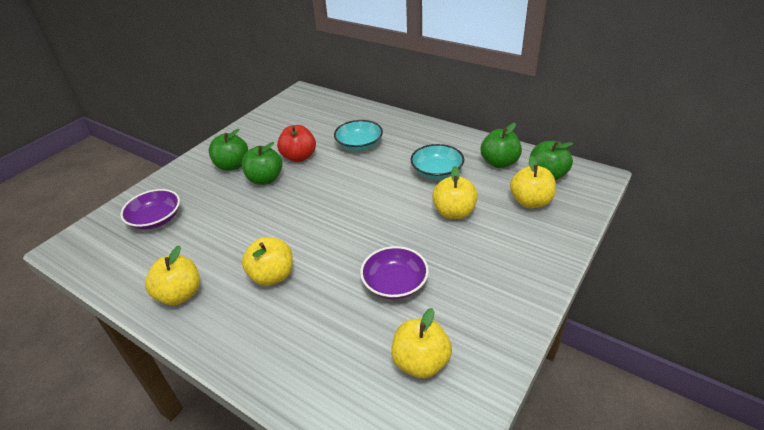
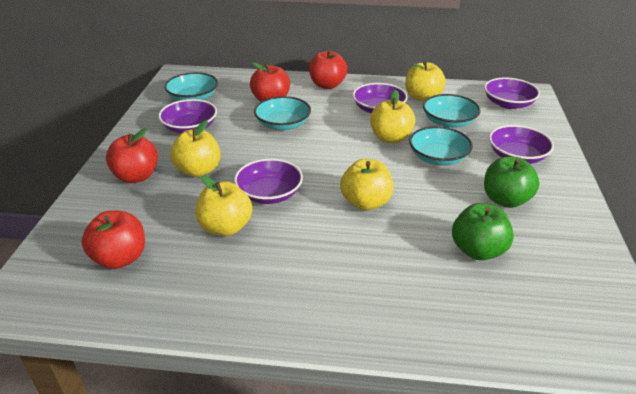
green apple: 4 -> 2
purple bowl: 2 -> 5
red apple: 1 -> 4
turquoise bowl: 2 -> 4

